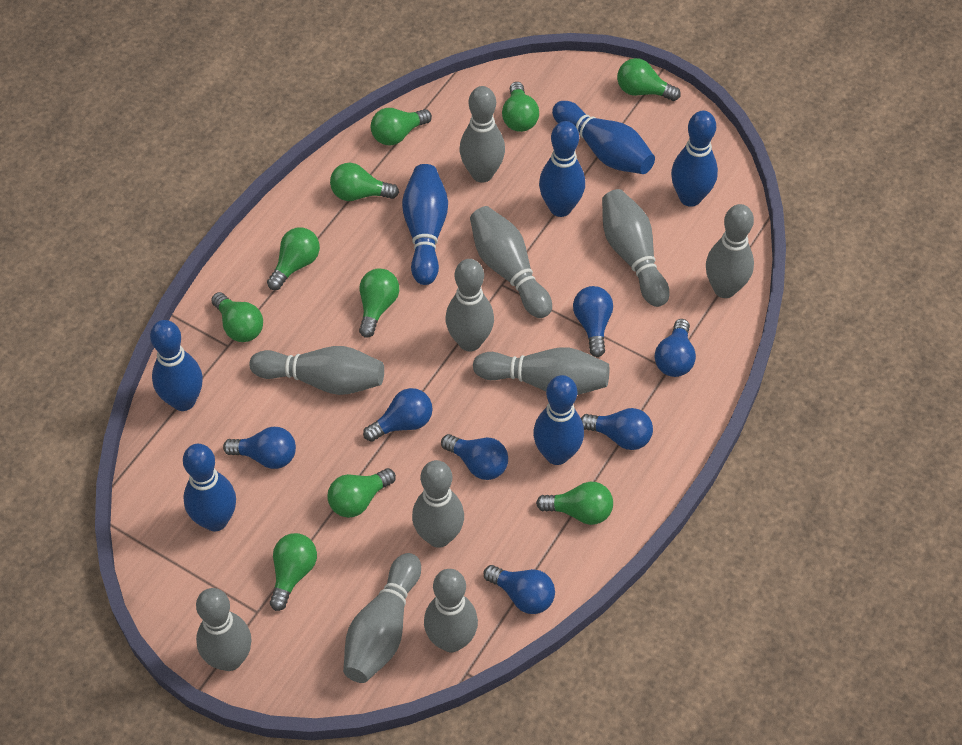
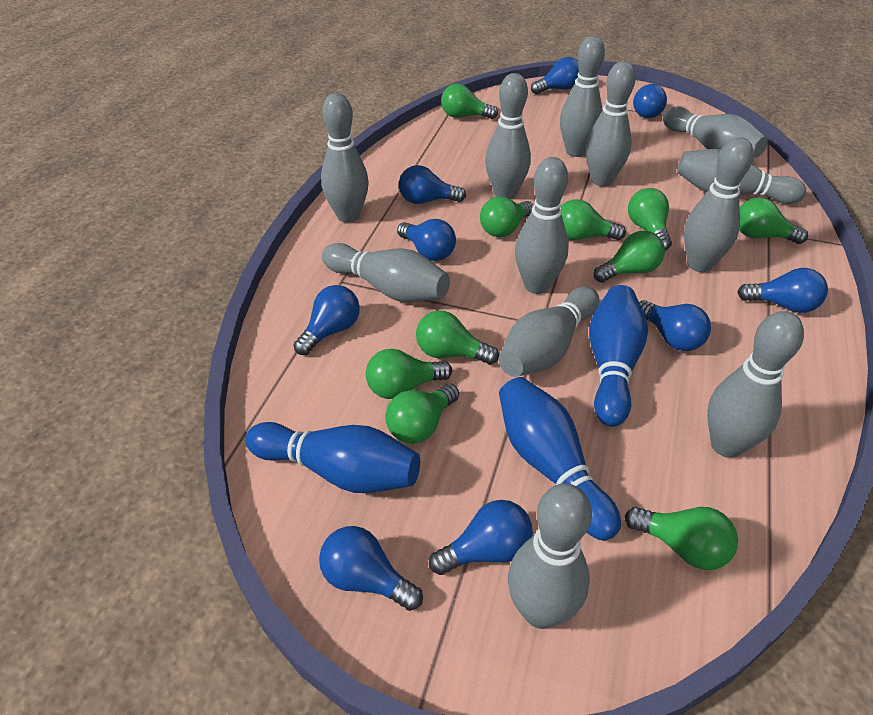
blue bowling pin: 7 -> 3
blue light bulb: 7 -> 9
grey bowling pin: 11 -> 12

